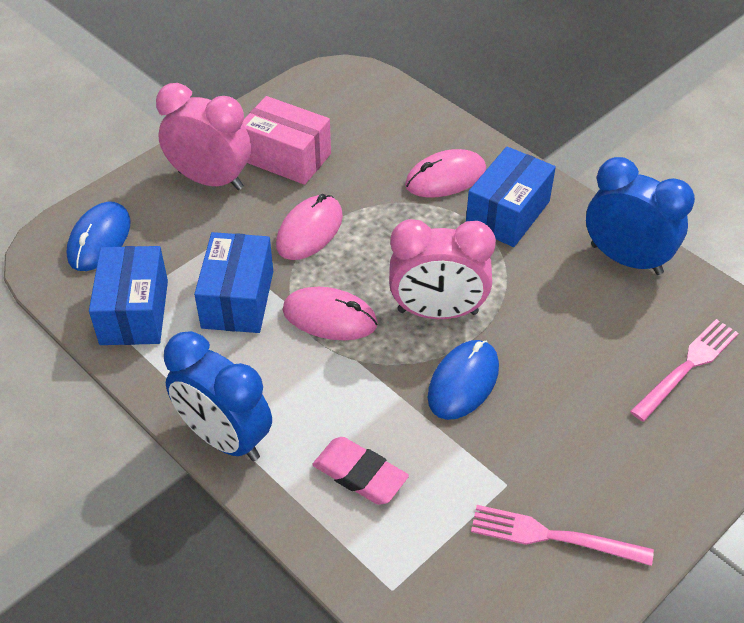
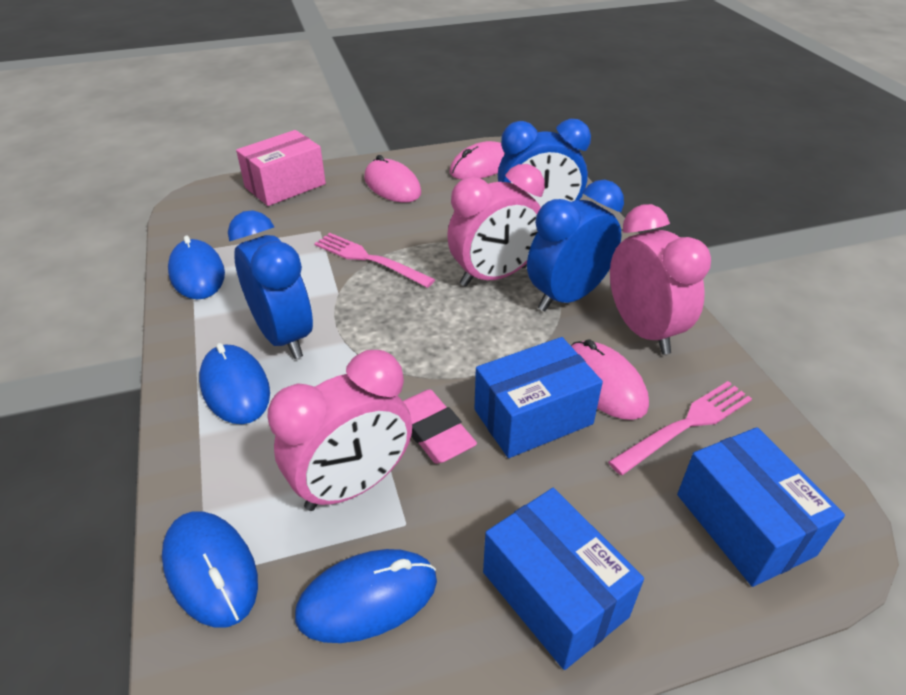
blue clock: 2 -> 3
blue mouse: 2 -> 4
pink clock: 2 -> 3

